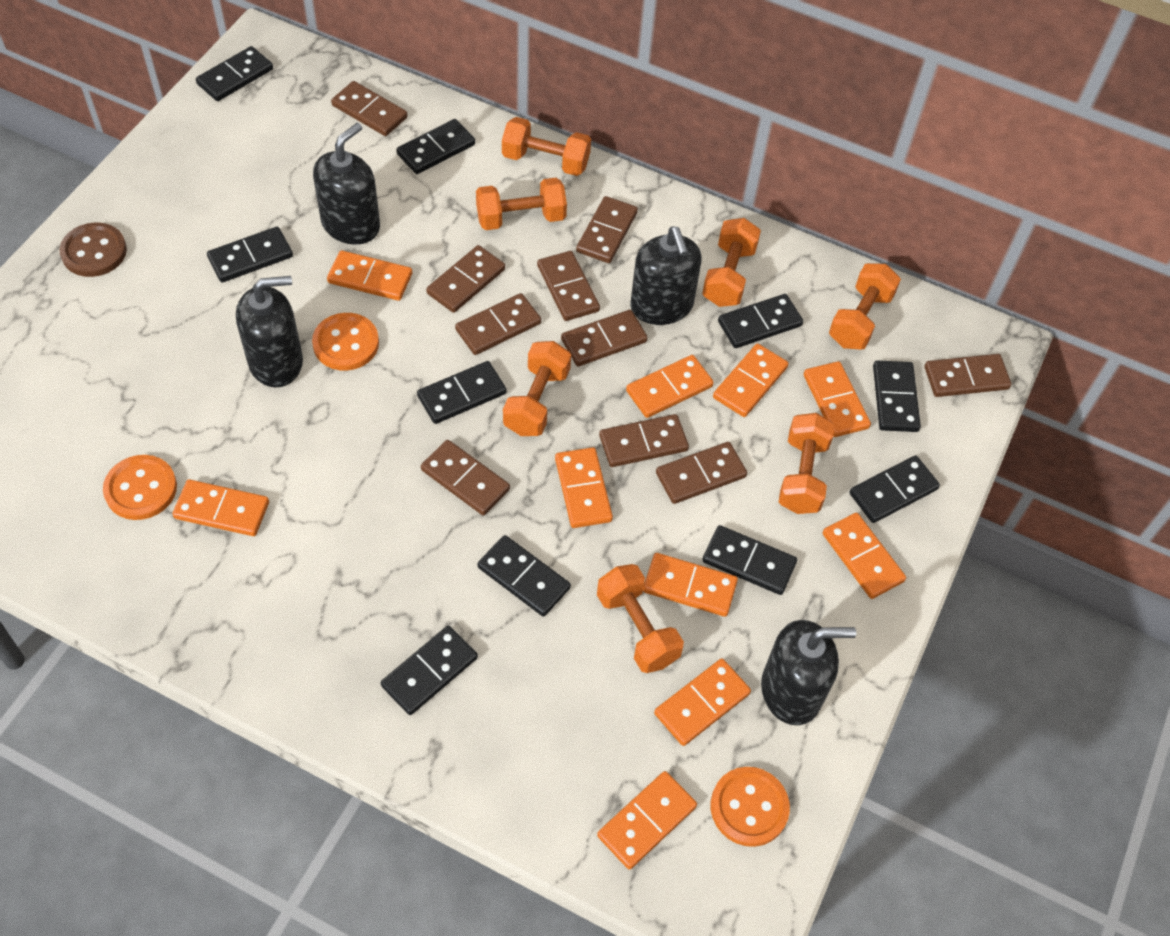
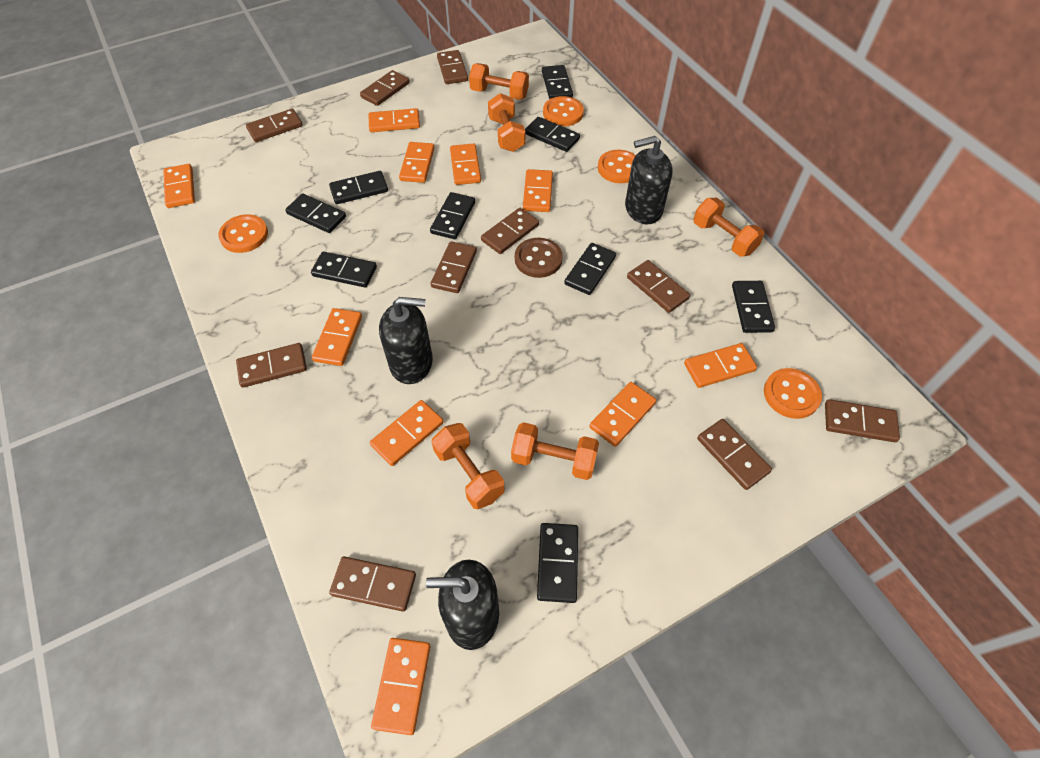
black domino: 10 -> 9
black soap dispenser: 4 -> 3
orange button: 3 -> 4
orange dumbbell: 7 -> 5

